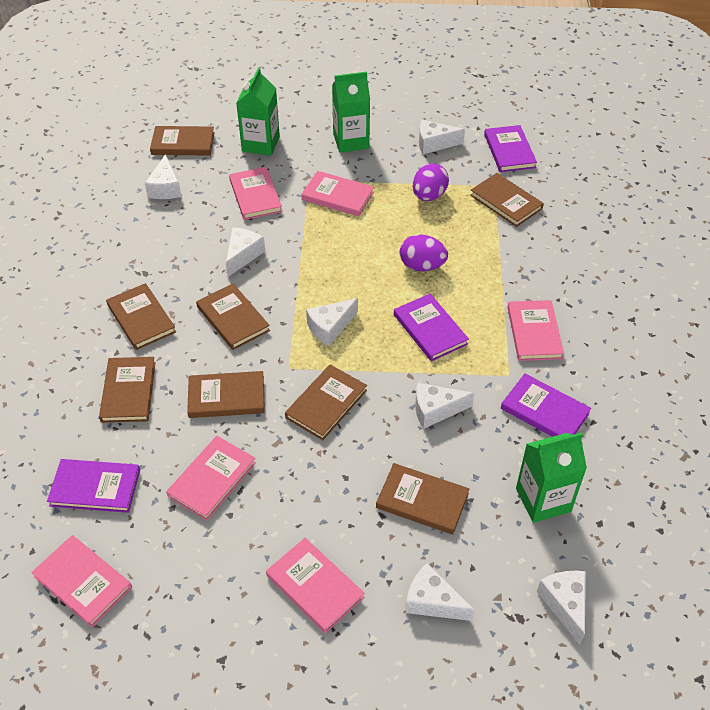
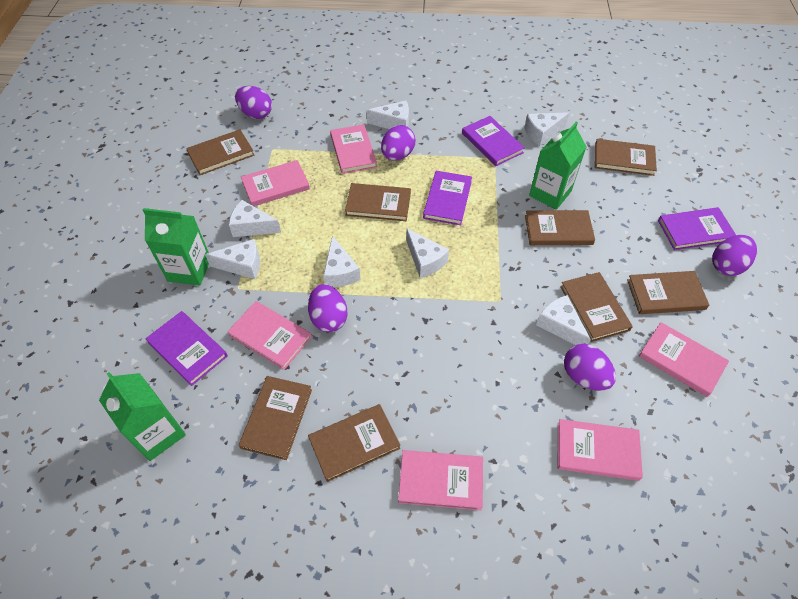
purple egg: 2 -> 5

